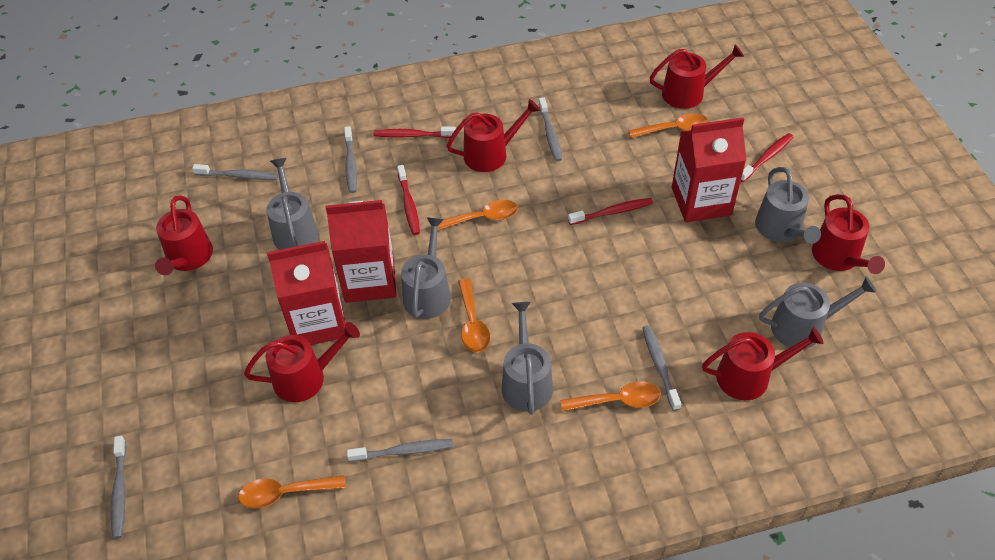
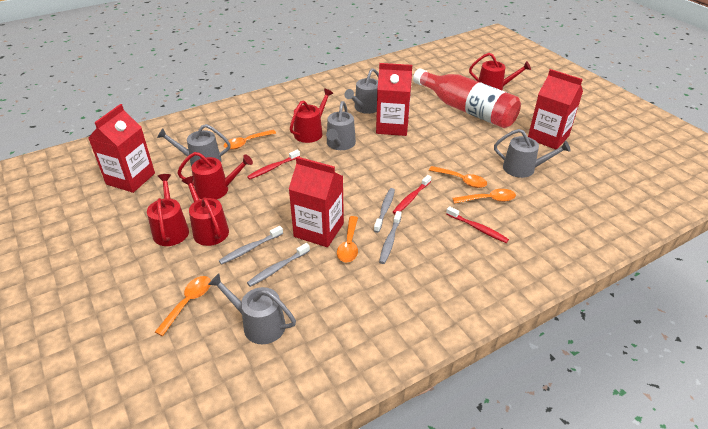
grey toothbrush: 6 -> 4
red bottle: 0 -> 1
red carton: 3 -> 4
red toothbrush: 4 -> 3
red watering can: 6 -> 5

